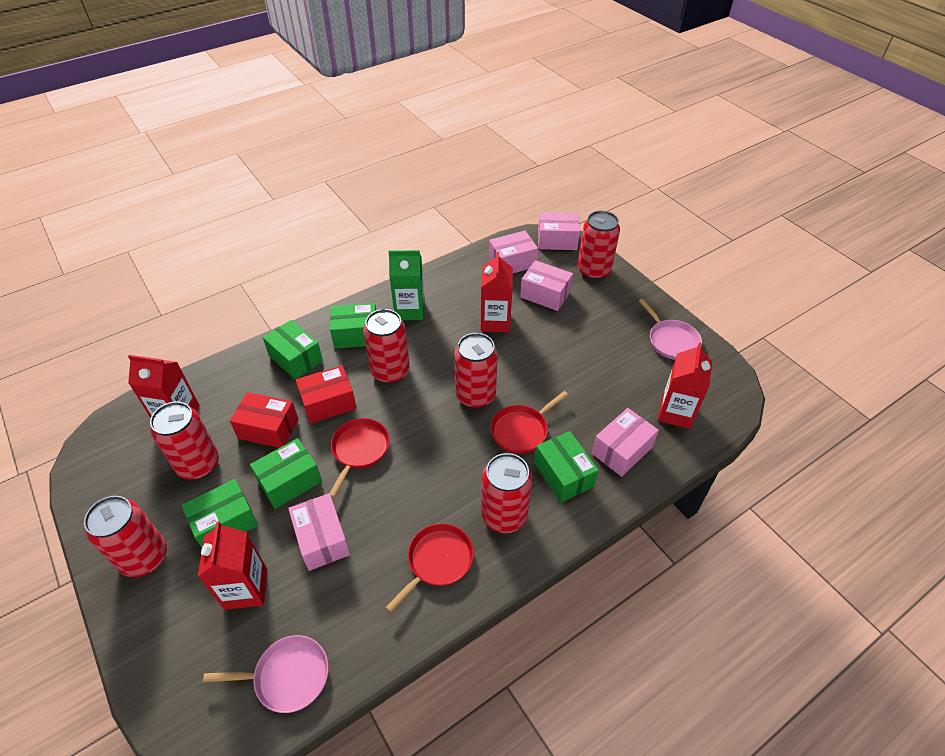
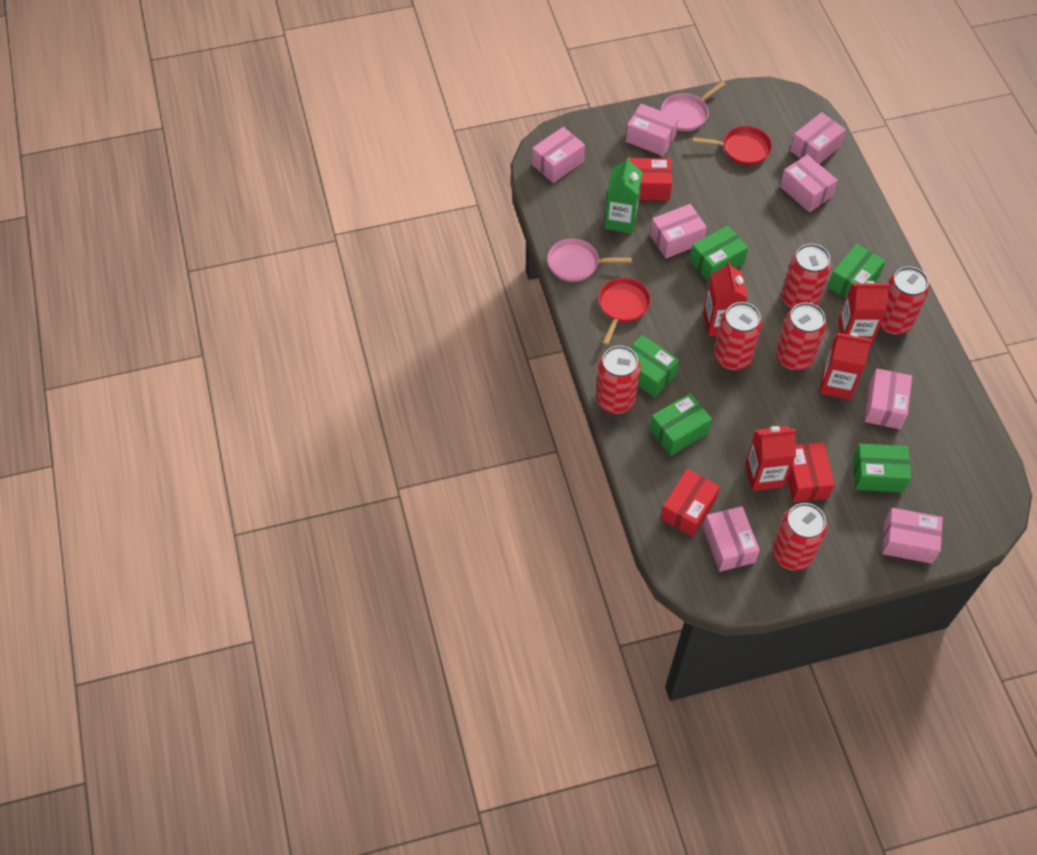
pink box: 5 -> 8
red box: 2 -> 3
red pan: 3 -> 2

